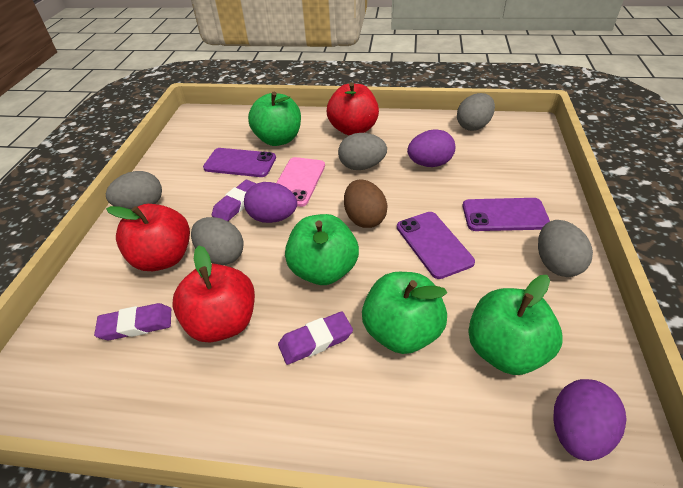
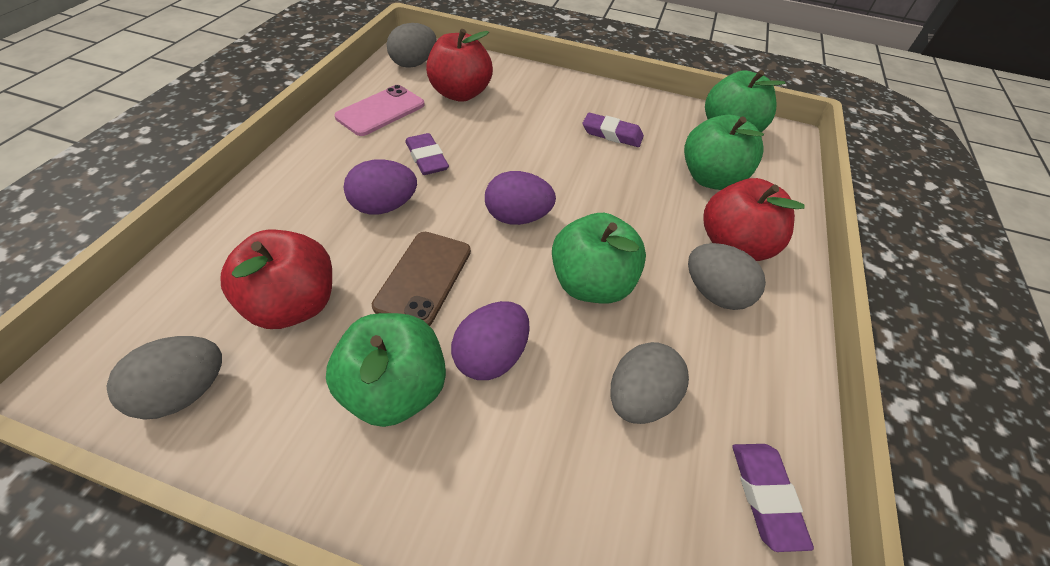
brown egg: 1 -> 0
brown phone: 0 -> 1
grey egg: 5 -> 4
purple phone: 3 -> 0

